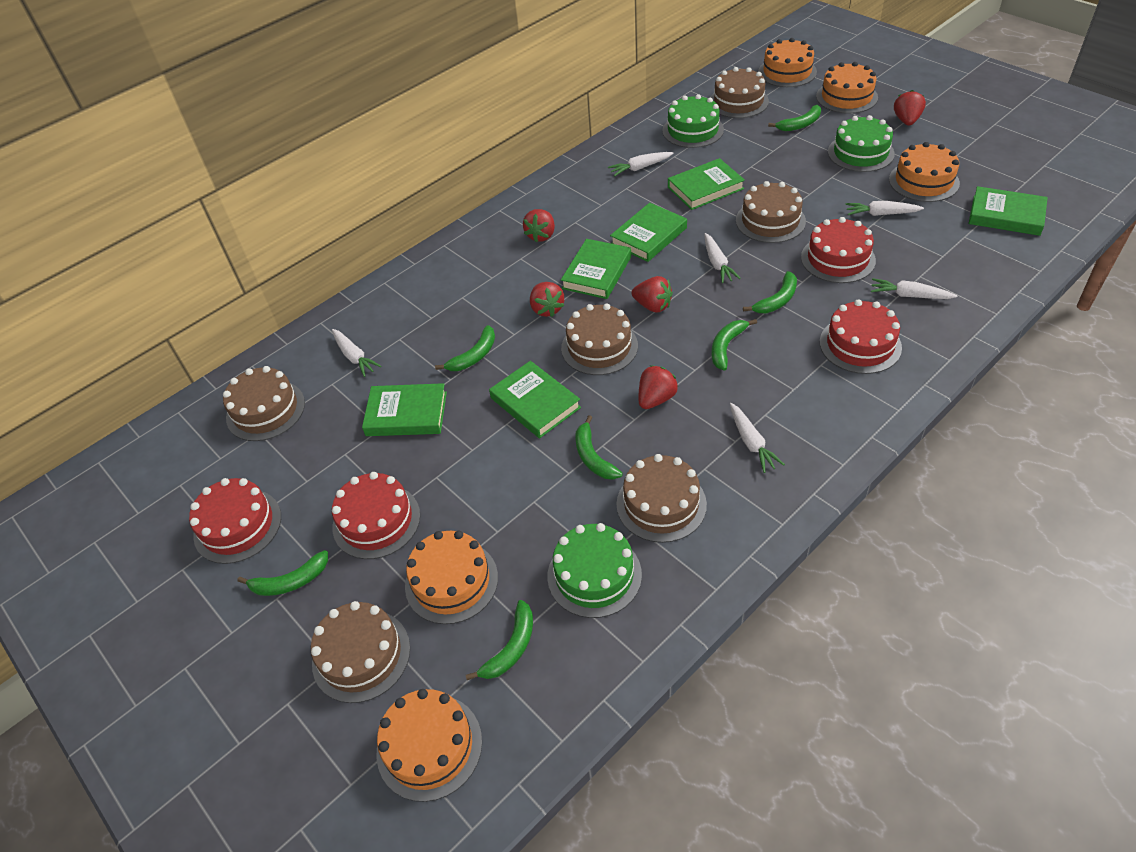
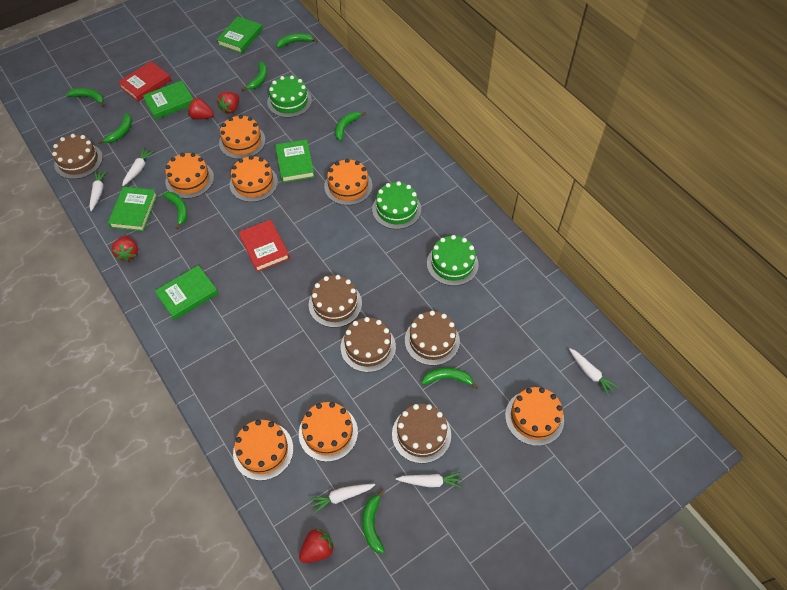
brown cake: 6 -> 5
green banana: 7 -> 8
green book: 6 -> 5
orange cake: 5 -> 7
red book: 0 -> 2
red cake: 4 -> 0
red strawberry: 5 -> 4
white carrot: 6 -> 5

